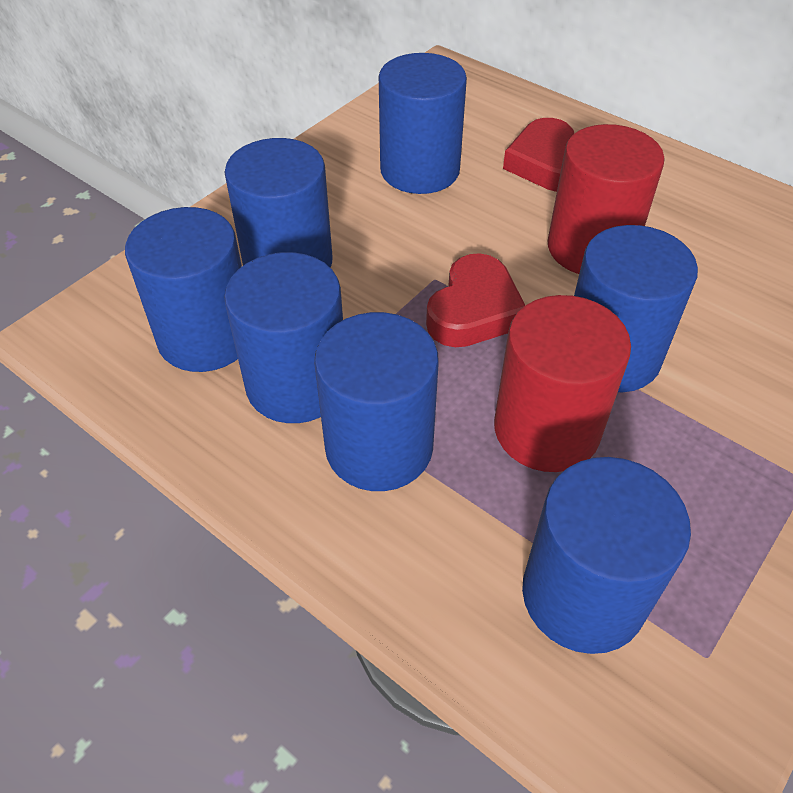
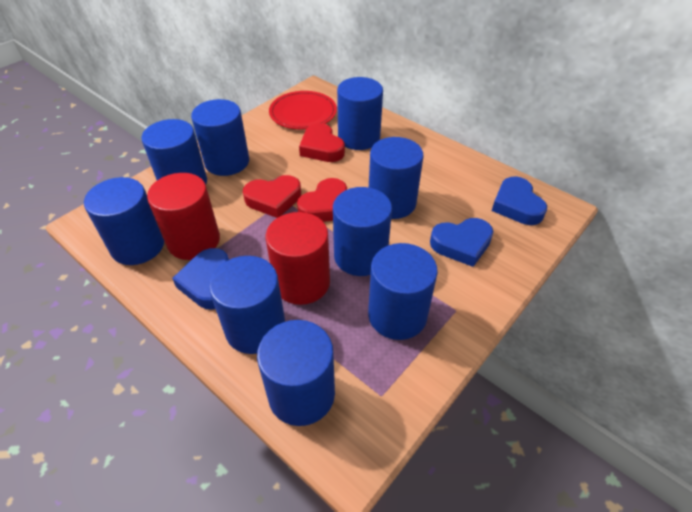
blue cylinder: 7 -> 9
blue heart: 0 -> 3
red heart: 2 -> 3
red plate: 0 -> 1

